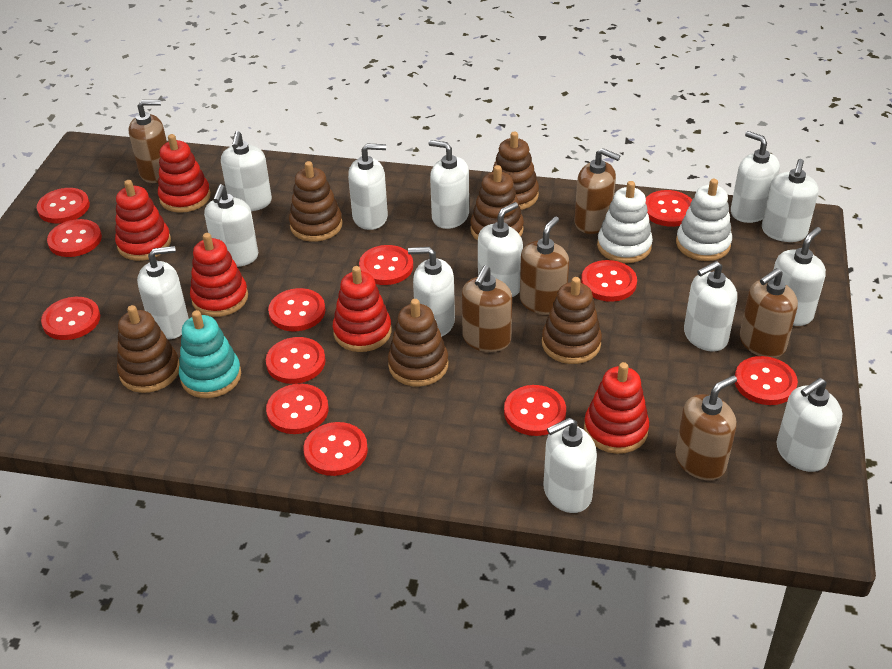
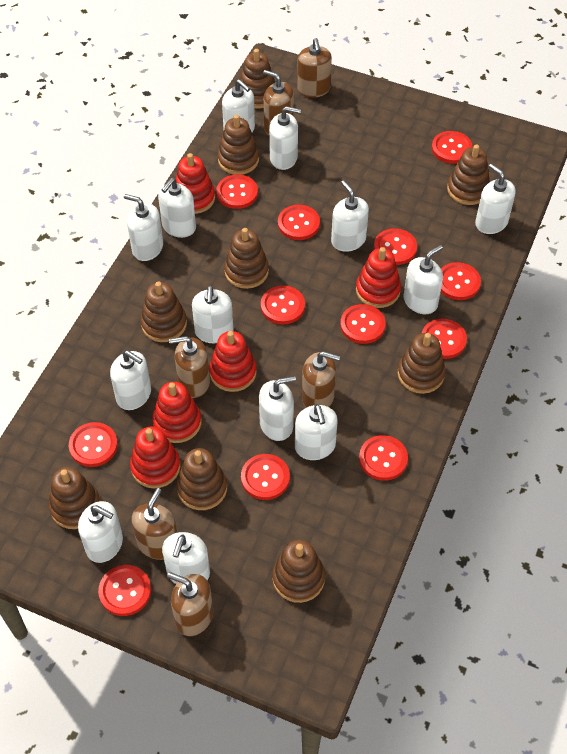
brown stacking toy: 6 -> 9
turquoise stacking toy: 1 -> 0
white stacking toy: 2 -> 0

